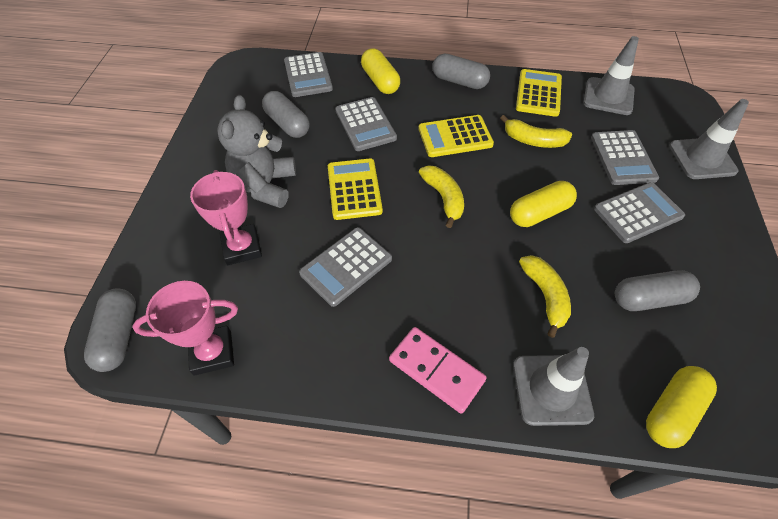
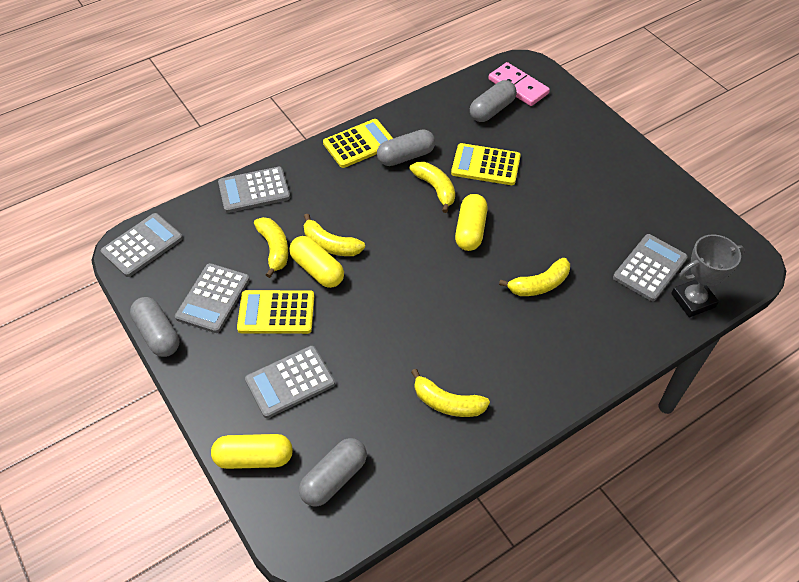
grey teddy bear: 1 -> 0
grey traffic cone: 3 -> 0
grey trophy: 0 -> 1
pink trophy: 2 -> 0
yellow banana: 3 -> 5

